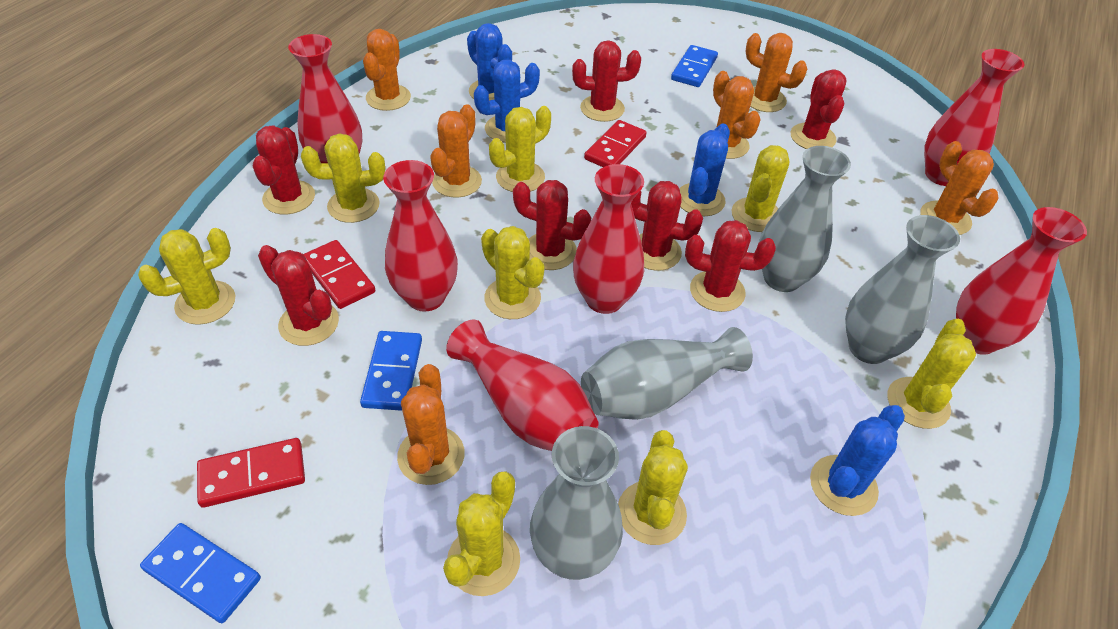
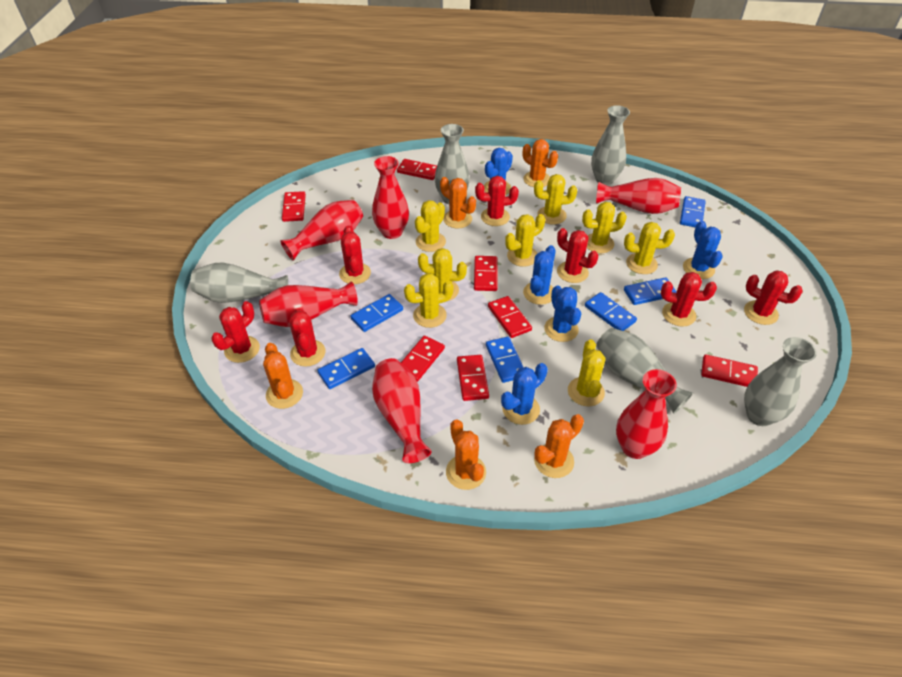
blue cactus: 4 -> 5
blue domino: 3 -> 6
grey vase: 4 -> 5
orange cactus: 6 -> 5
red domino: 3 -> 7

